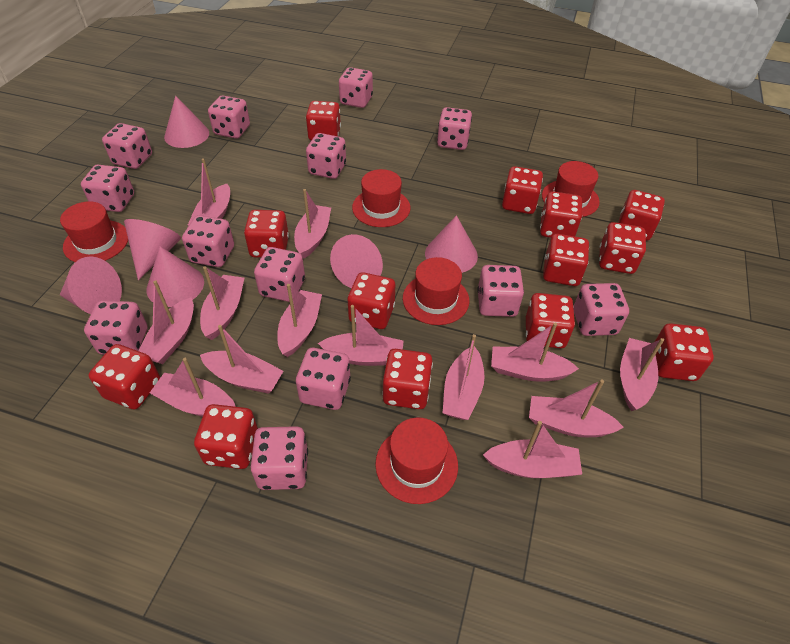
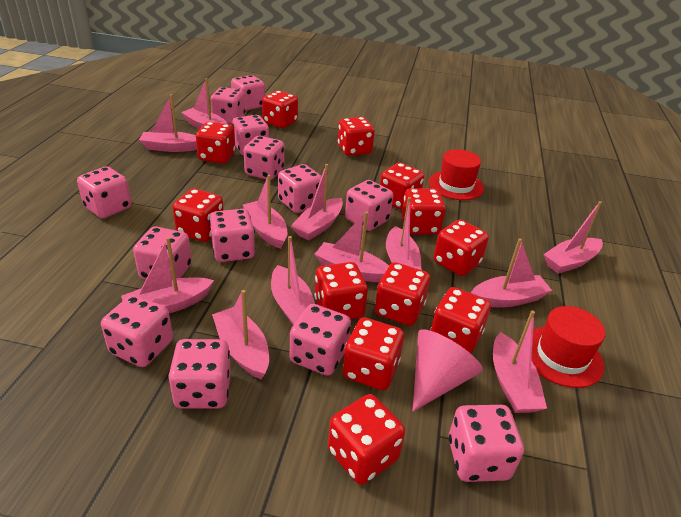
pink boat: 13 -> 12
pink cone: 6 -> 1
red dice: 13 -> 12
red hat: 5 -> 2

